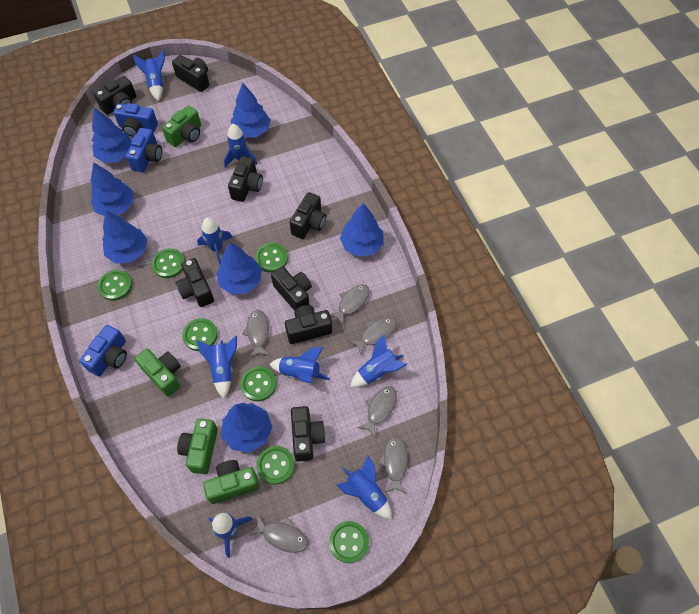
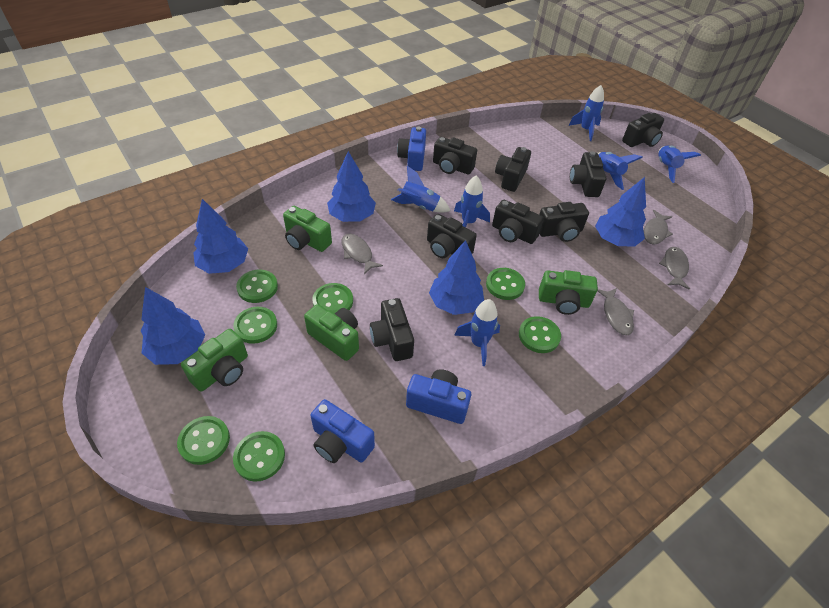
blue rocket: 8 -> 6
blue tree: 7 -> 5
grey fish: 6 -> 4

